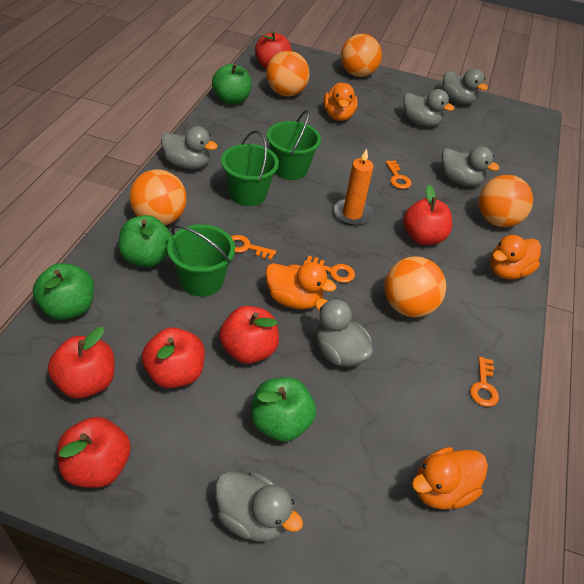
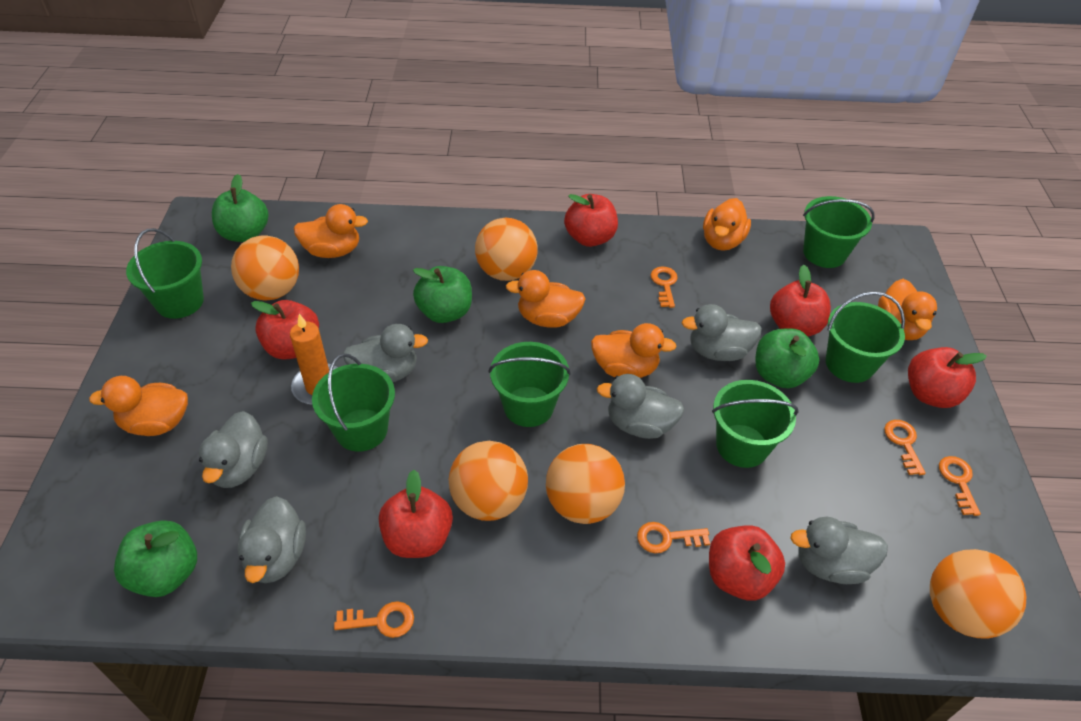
green bucket: 3 -> 6
orange duck: 4 -> 6
orange key: 4 -> 5

